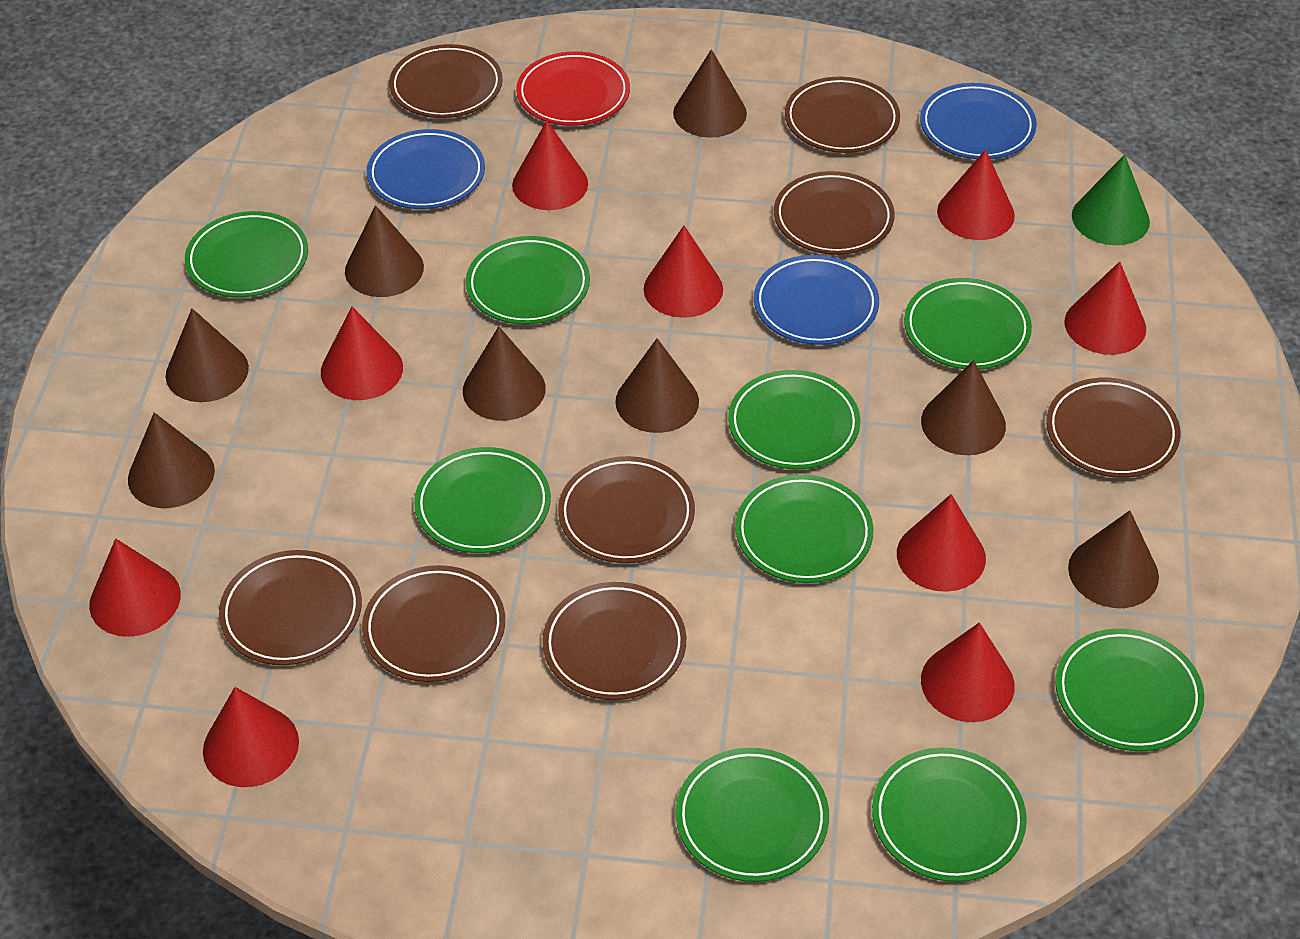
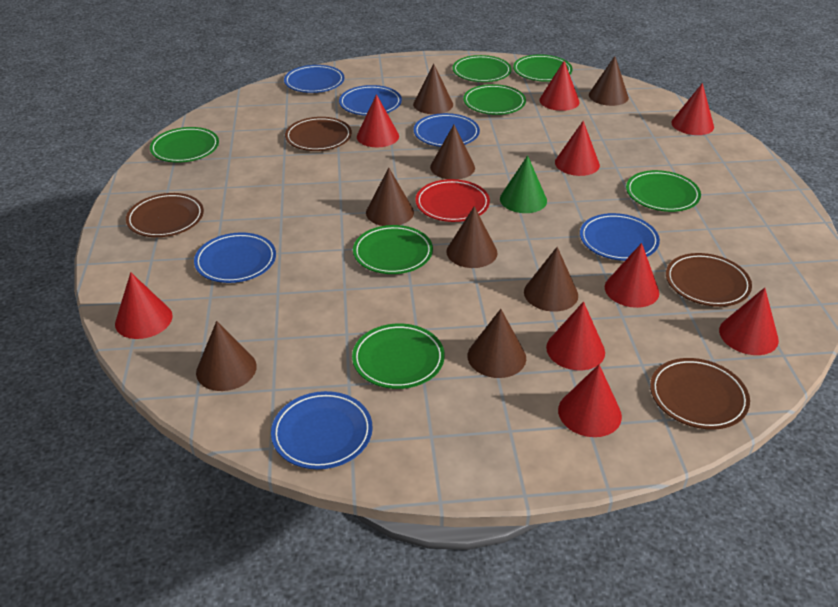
blue plate: 3 -> 6
brown plate: 8 -> 4
green plate: 9 -> 7

